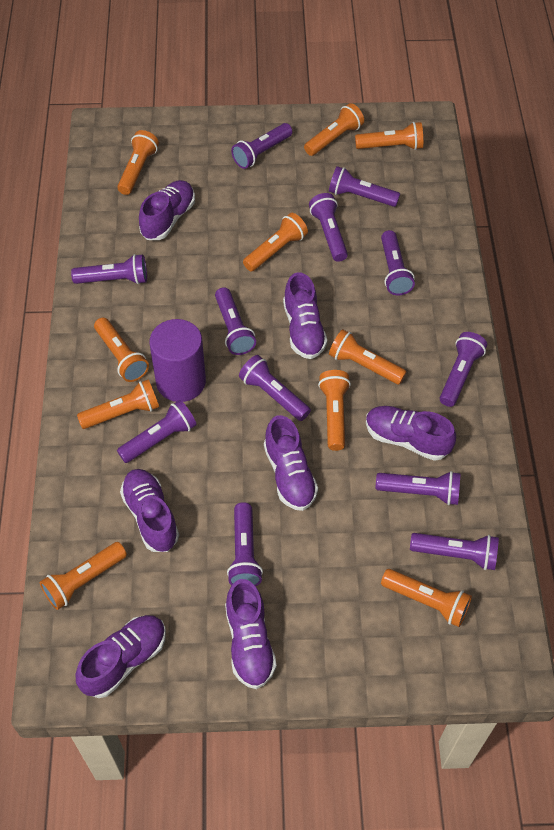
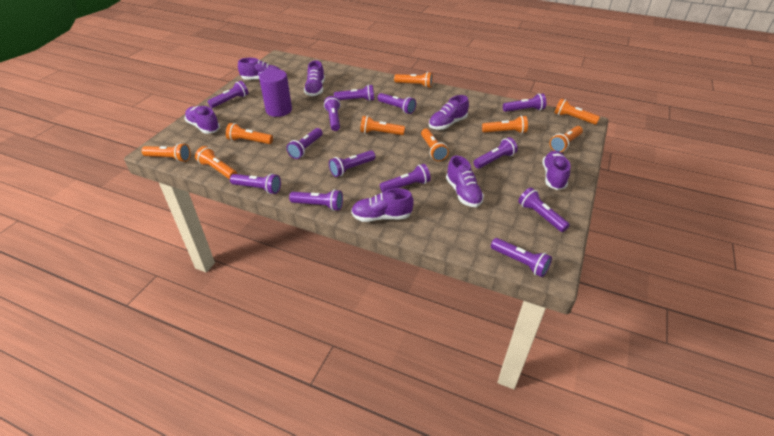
orange flashlight: 10 -> 9
purple flashlight: 12 -> 13

